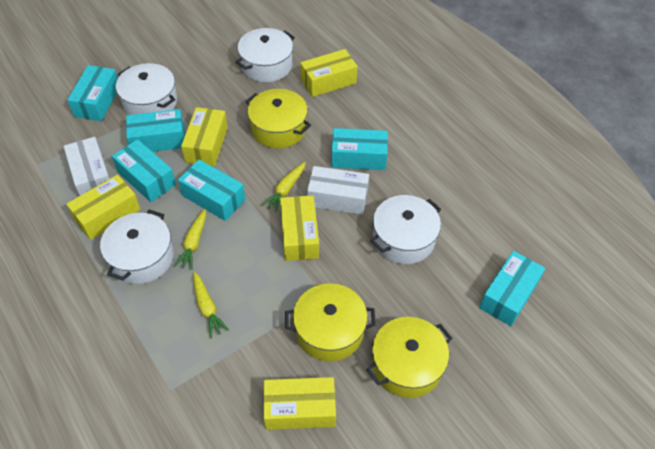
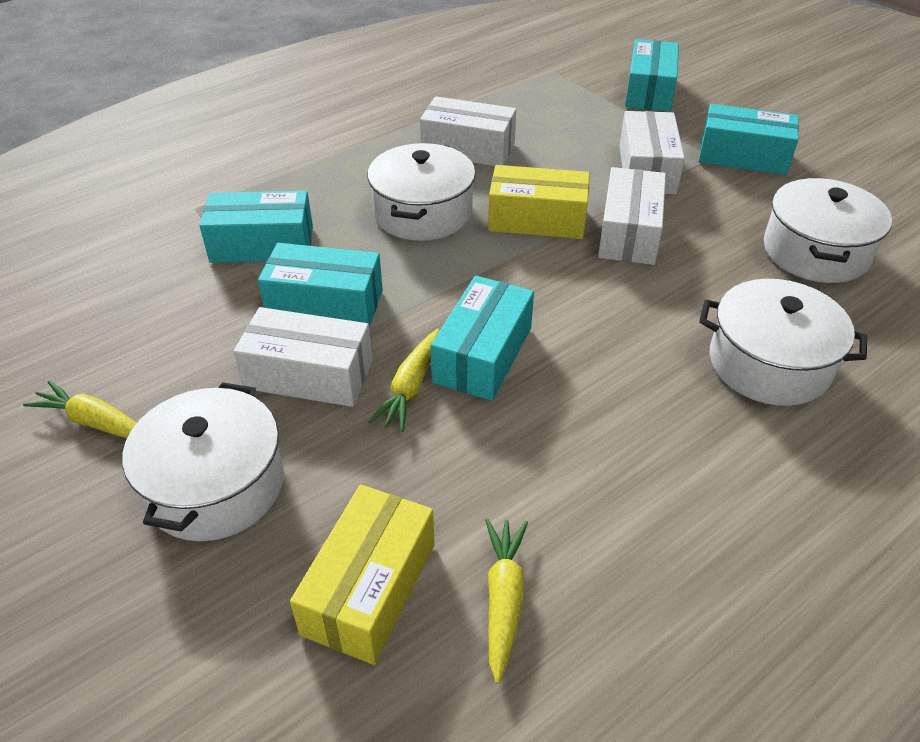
turquoise box: 6 -> 5
white box: 2 -> 4
yellow box: 5 -> 2
yellow pot: 3 -> 0

